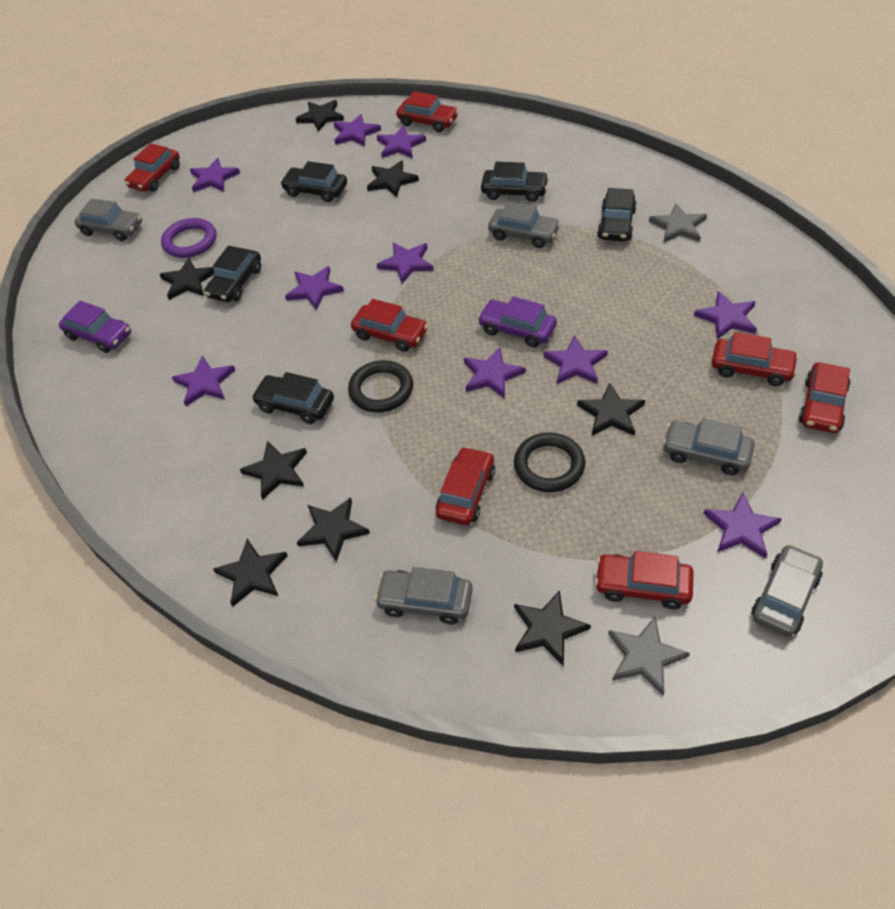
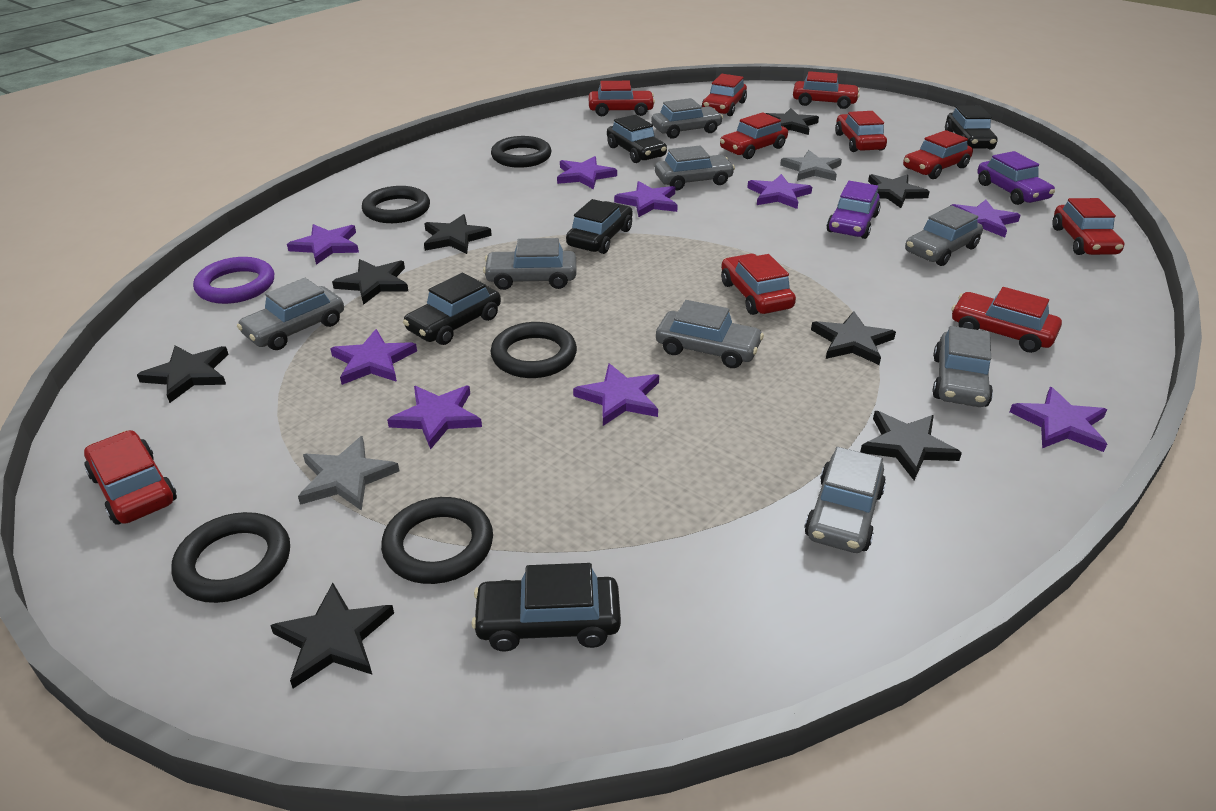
black ring: 2 -> 5
grey car: 5 -> 8
purple star: 10 -> 9
red car: 7 -> 10

